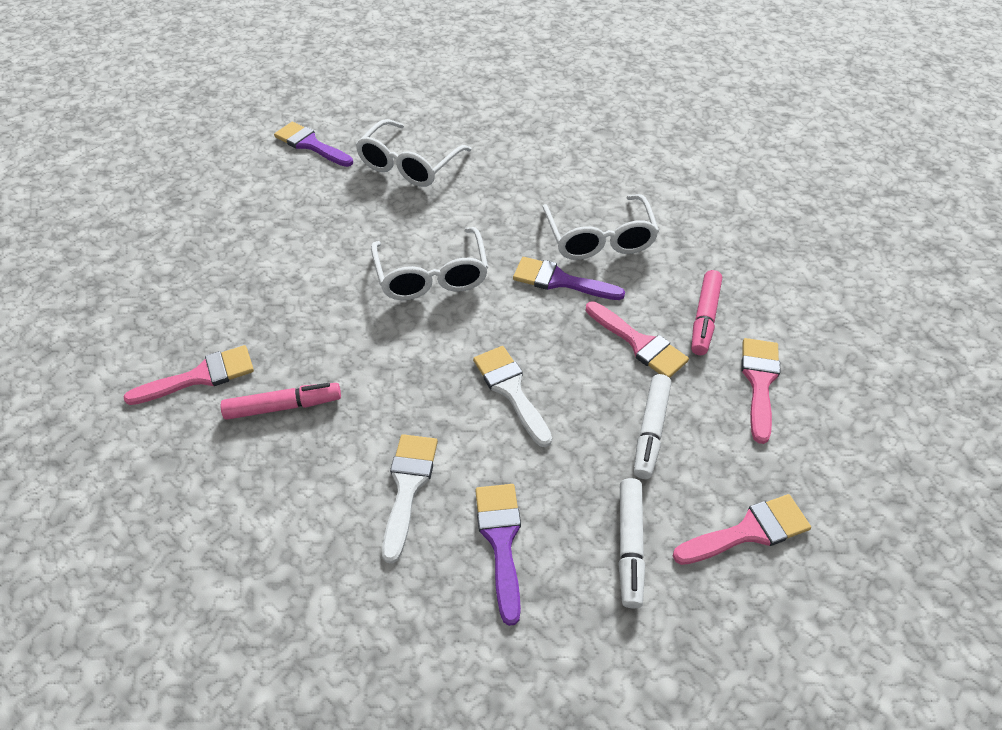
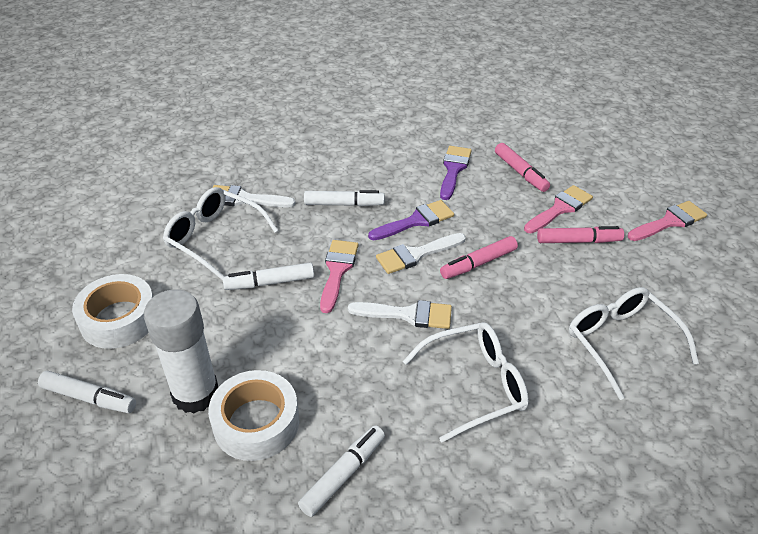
pink brush: 4 -> 3
pink marker: 2 -> 3
purple brush: 3 -> 2
white brush: 2 -> 3
white glue stick: 0 -> 1
white marker: 2 -> 4
white tape: 0 -> 2

